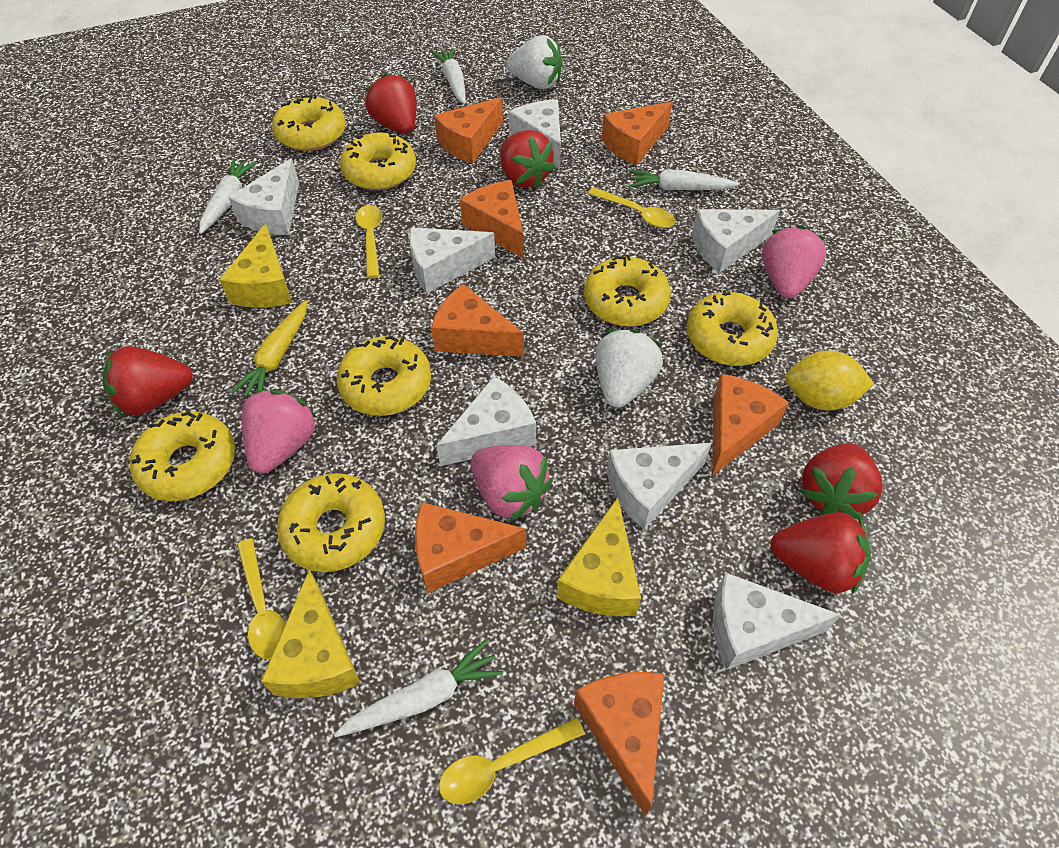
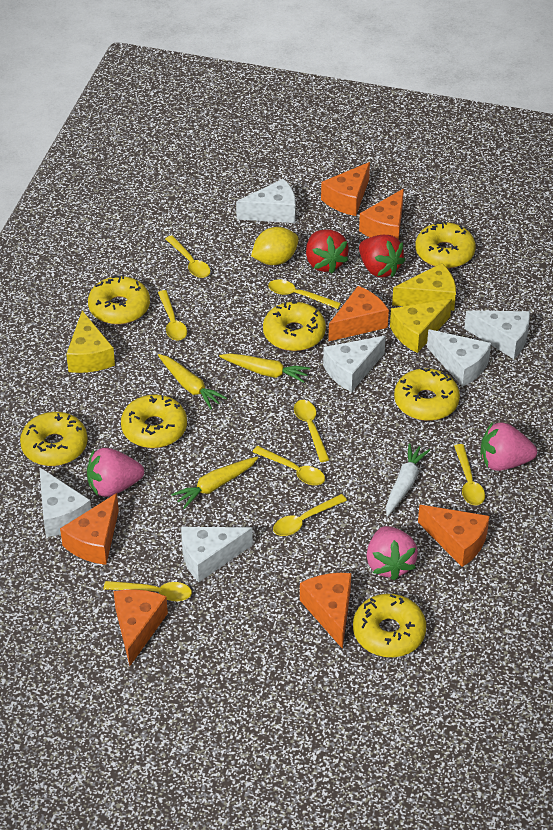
red strawberry: 5 -> 2
white carrot: 4 -> 1
white cheese: 7 -> 6
white strawberry: 2 -> 0
yellow carrot: 1 -> 3
yellow spoon: 4 -> 8

